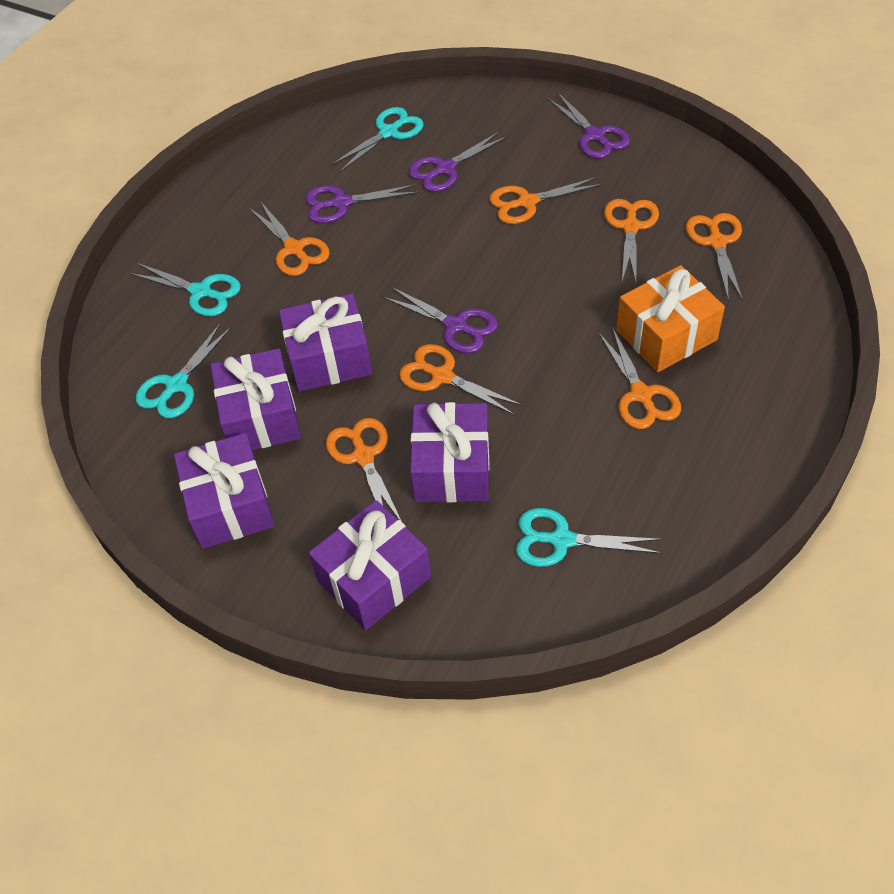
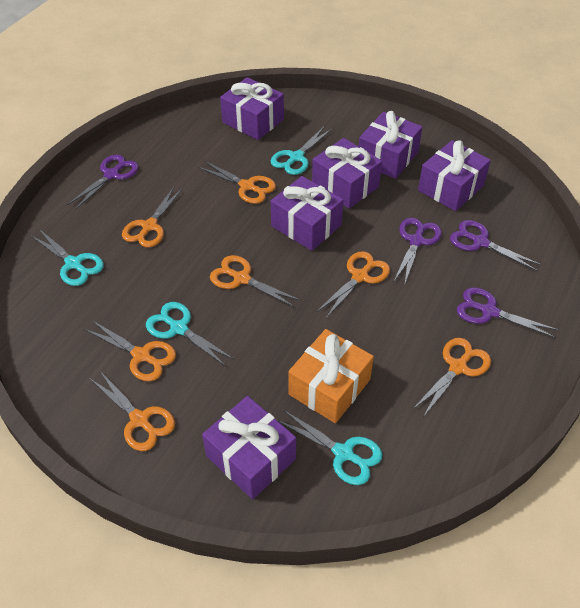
purple gift: 5 -> 6

